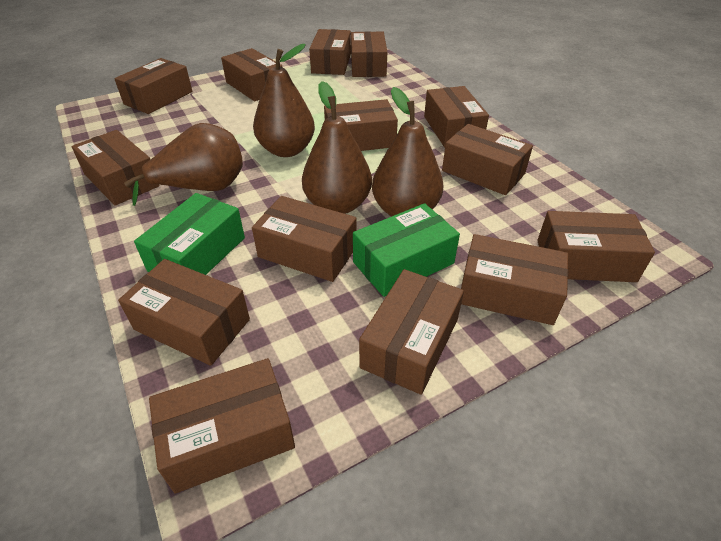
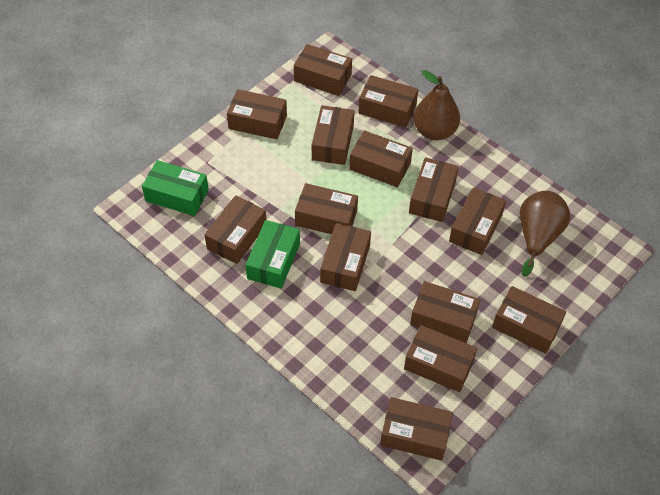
brown pear: 4 -> 2

